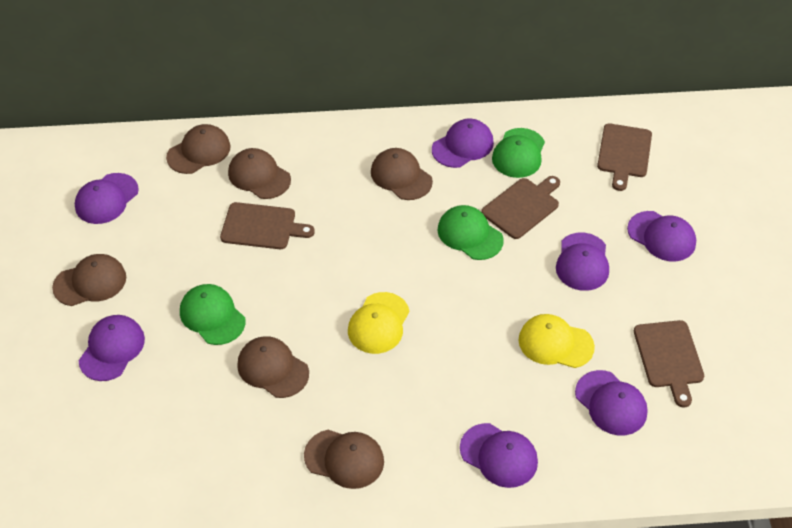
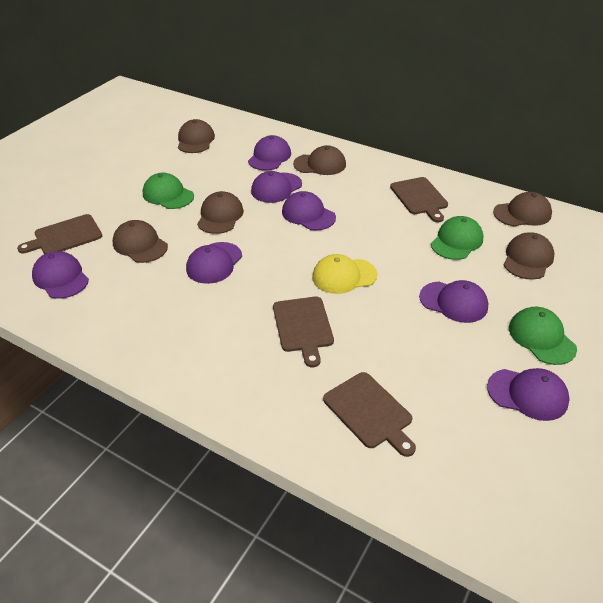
yellow cap: 2 -> 1

